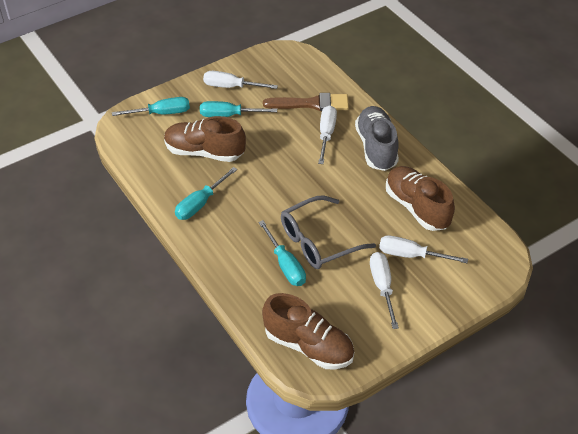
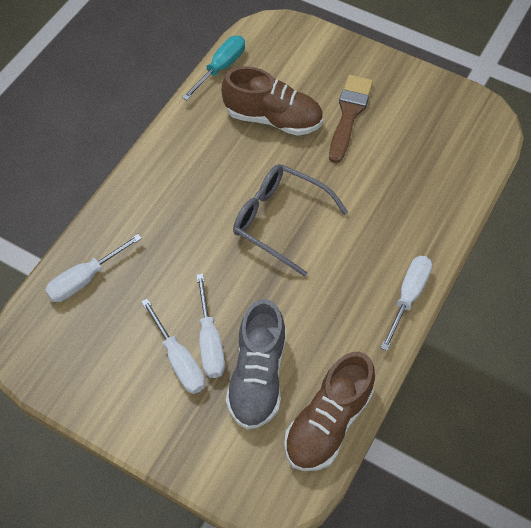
brown shoe: 3 -> 2
turquoise screwdriver: 4 -> 1

